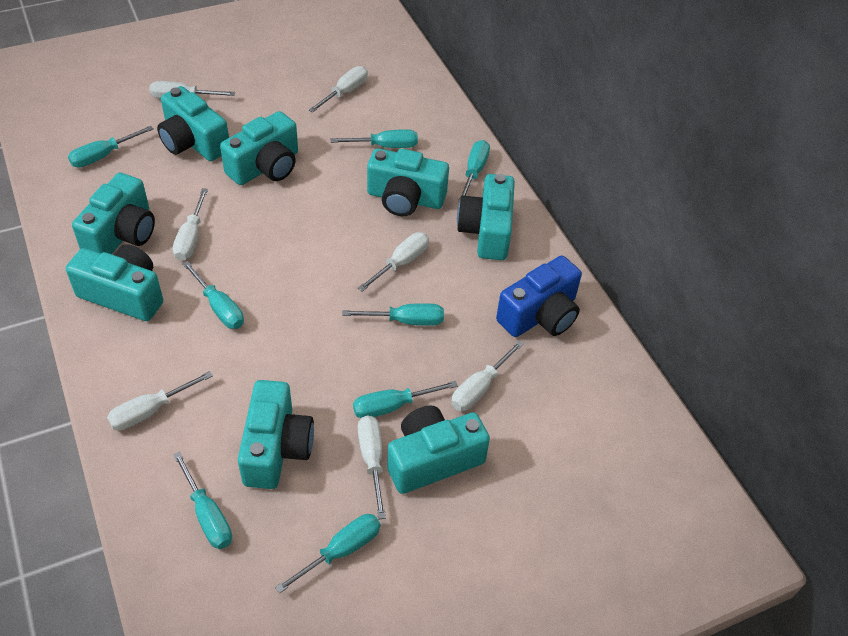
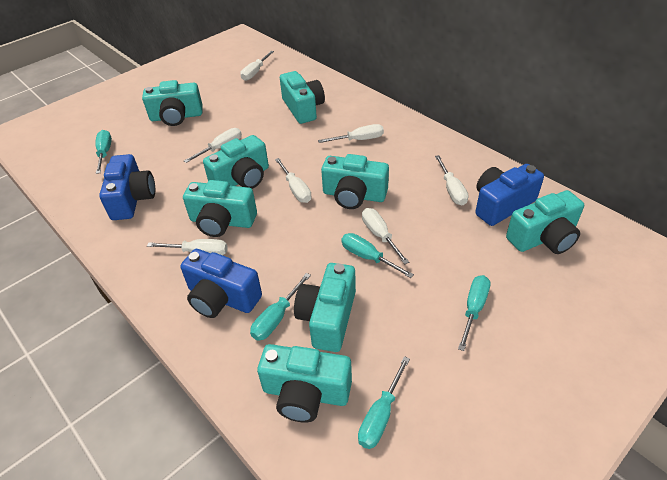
blue camera: 1 -> 3
turquoise screwdriver: 8 -> 5

